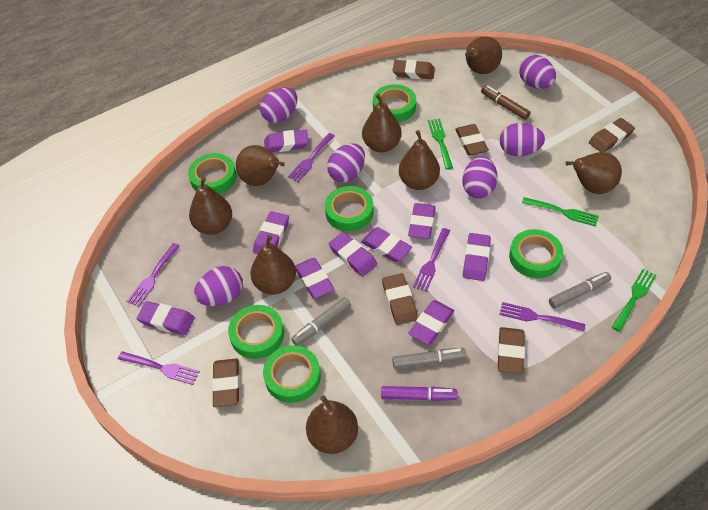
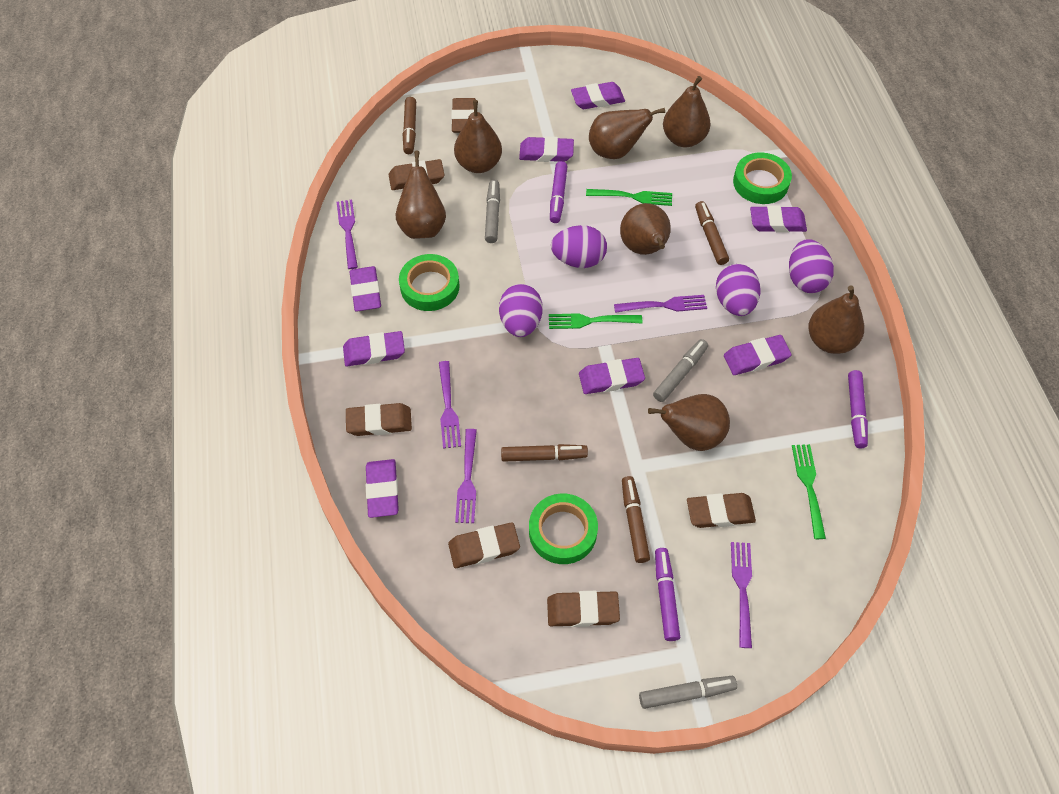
brown marker: 1 -> 4
brown pear: 8 -> 7
green tape: 6 -> 3
purple egg: 6 -> 4
purple eraser: 9 -> 8
purple marker: 1 -> 3

